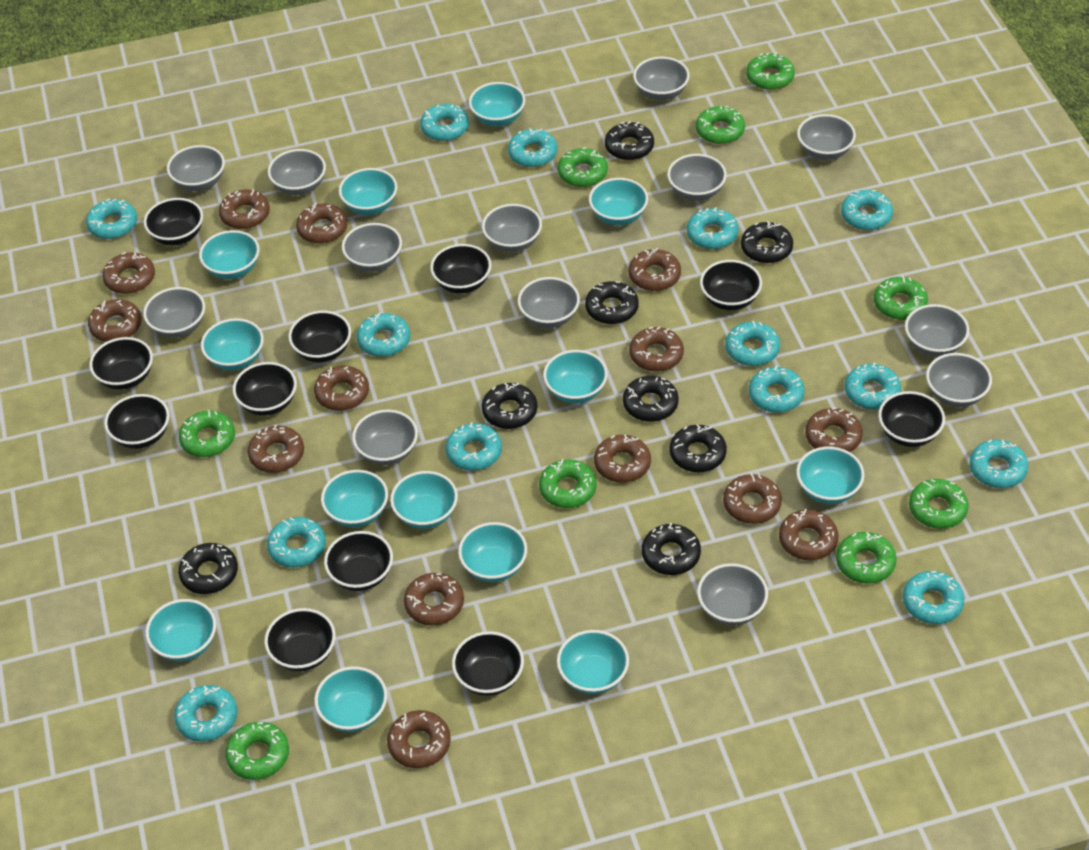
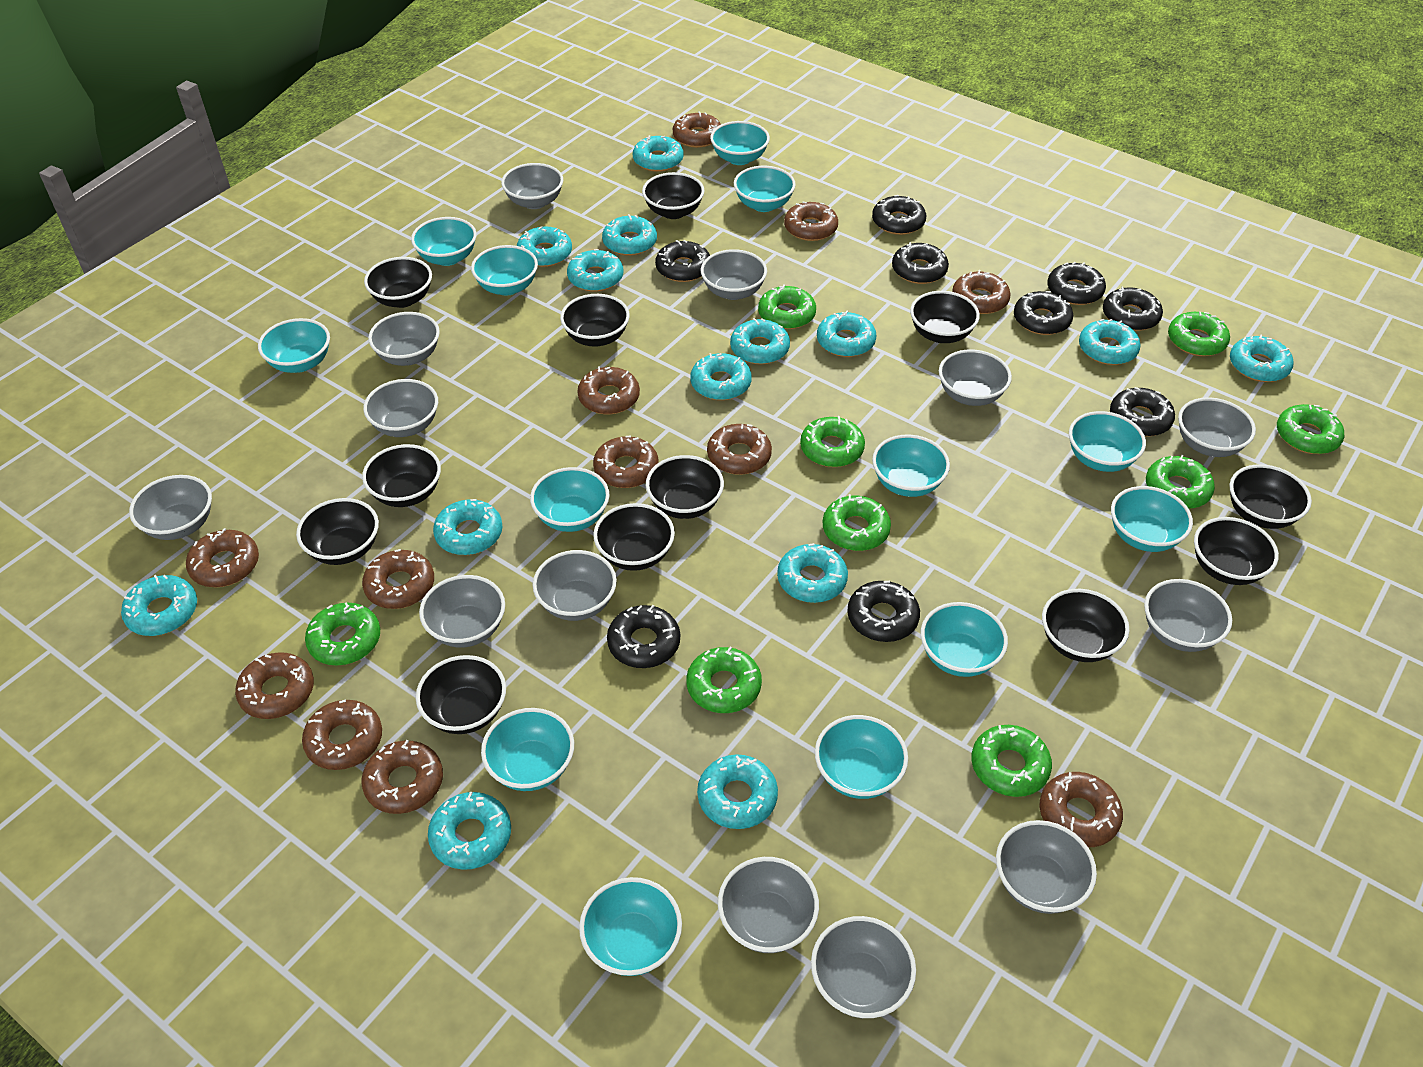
black bowl: 11 -> 12
black donut: 8 -> 9
brown donut: 14 -> 12

